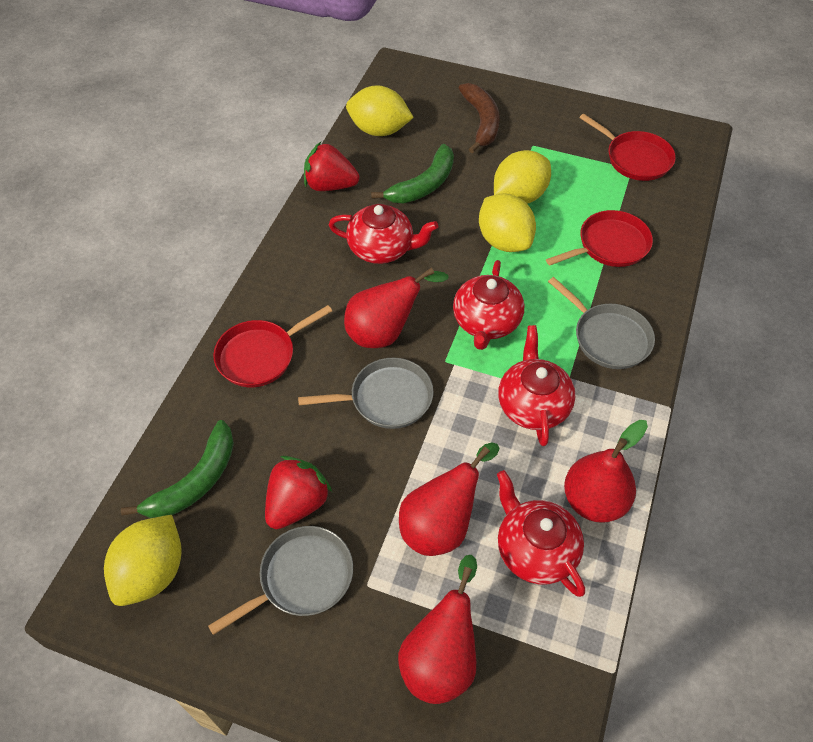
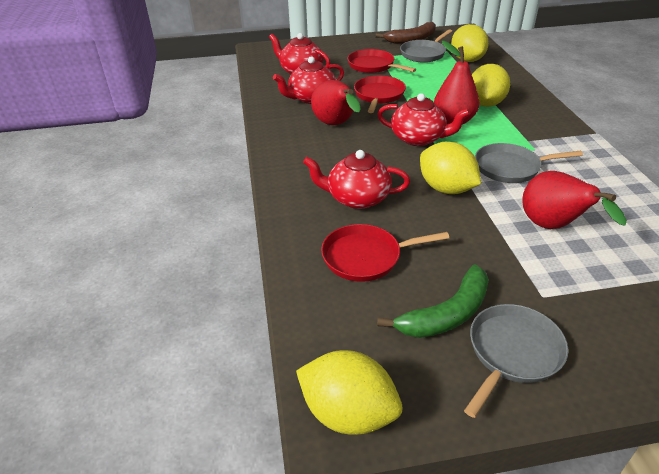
green banana: 2 -> 1
red pear: 4 -> 3
red strawberry: 2 -> 0

